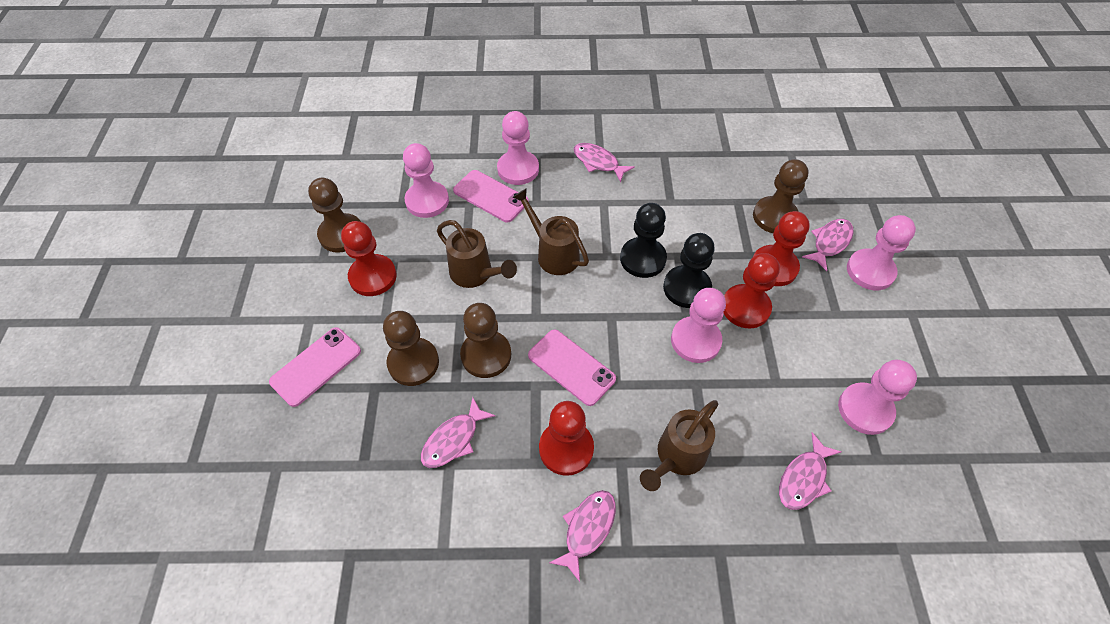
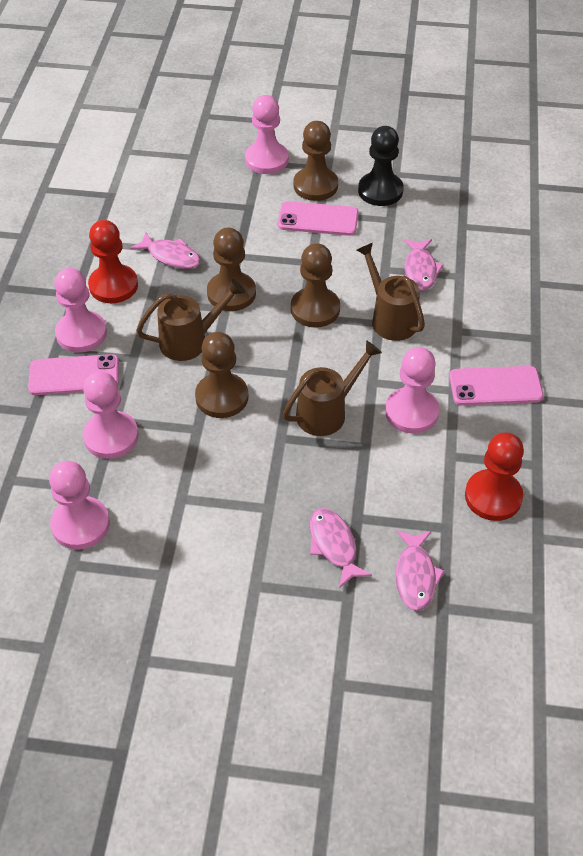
black pawn: 2 -> 1
pink fish: 5 -> 4
red pawn: 4 -> 2

